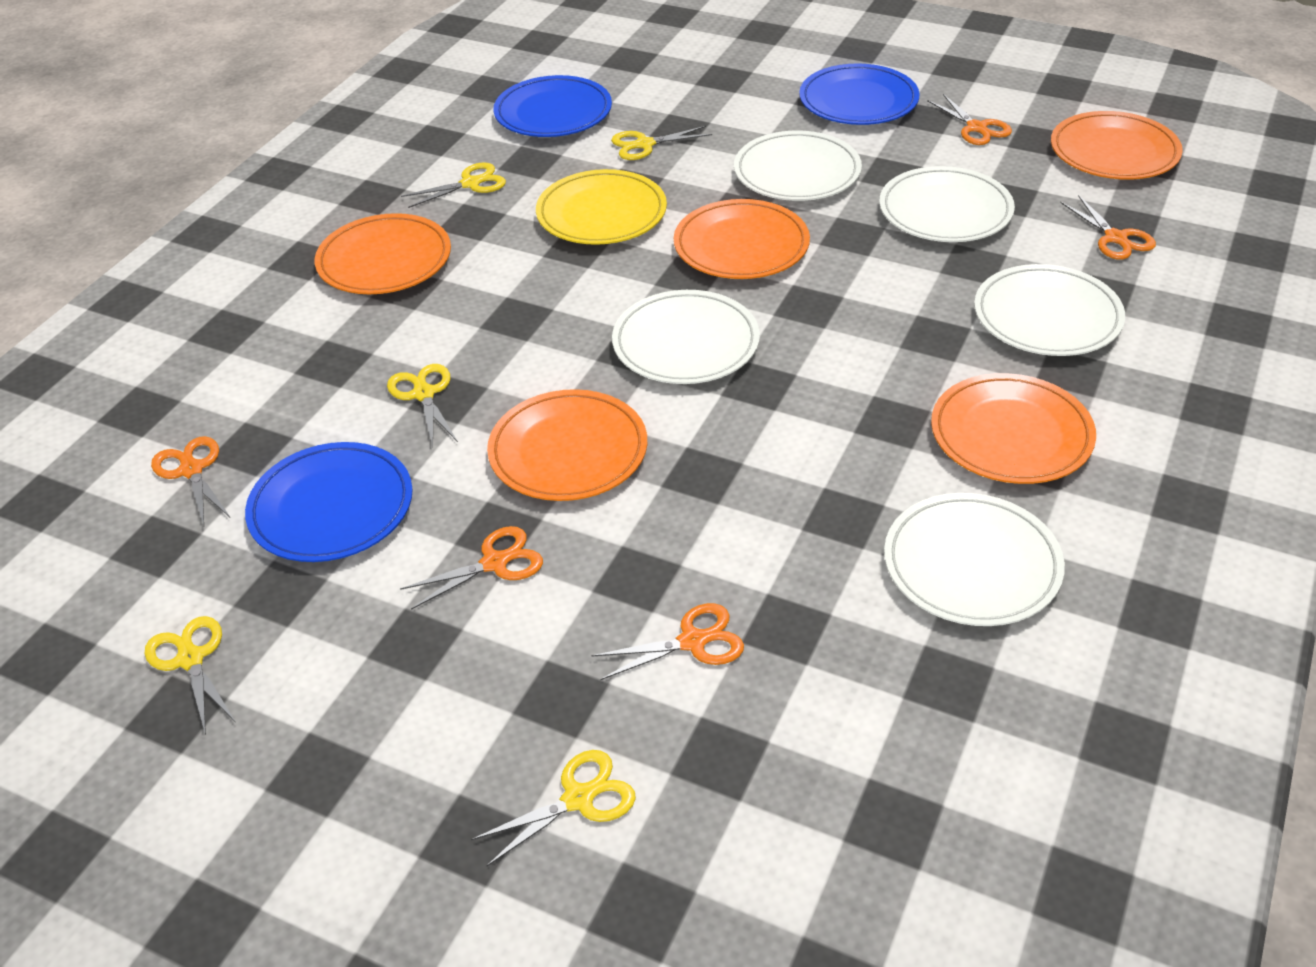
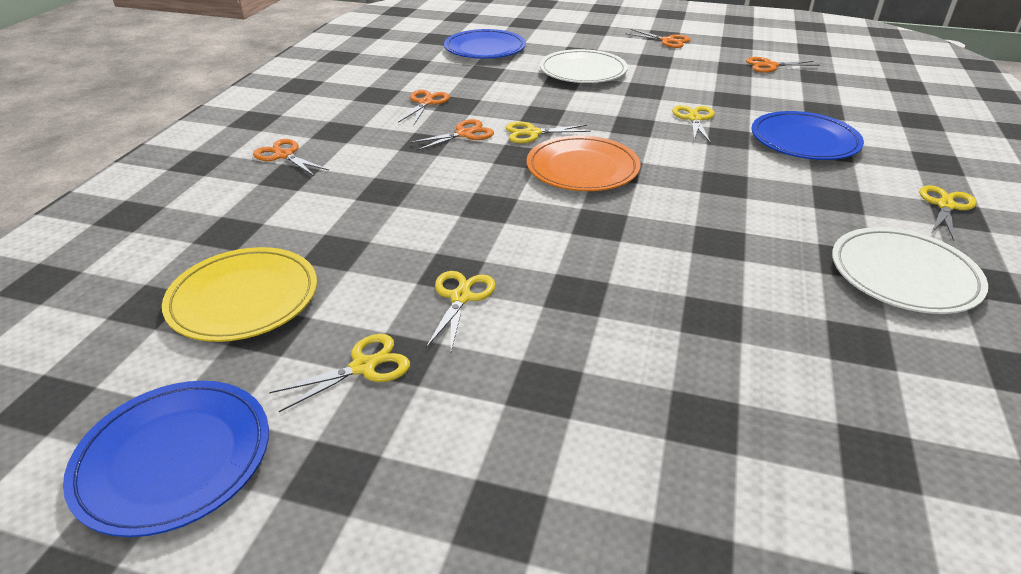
orange plate: 5 -> 1
white plate: 5 -> 2

